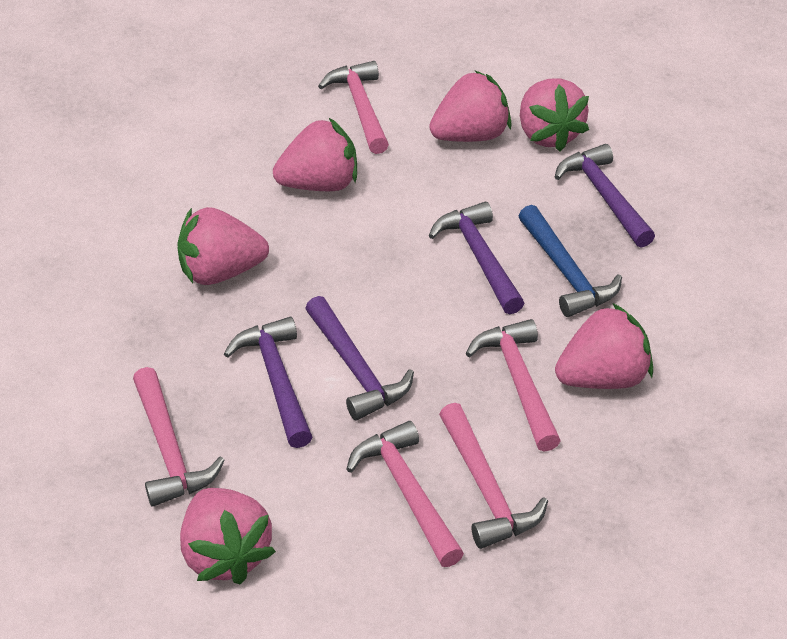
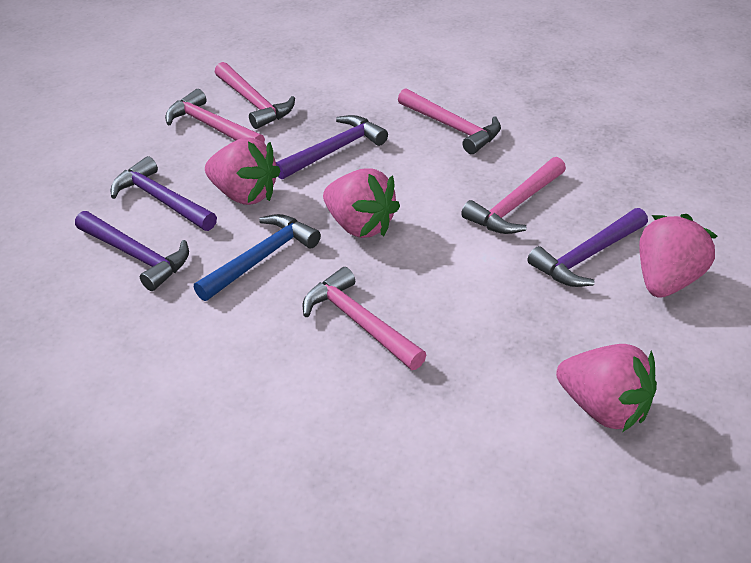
pink strawberry: 6 -> 4

